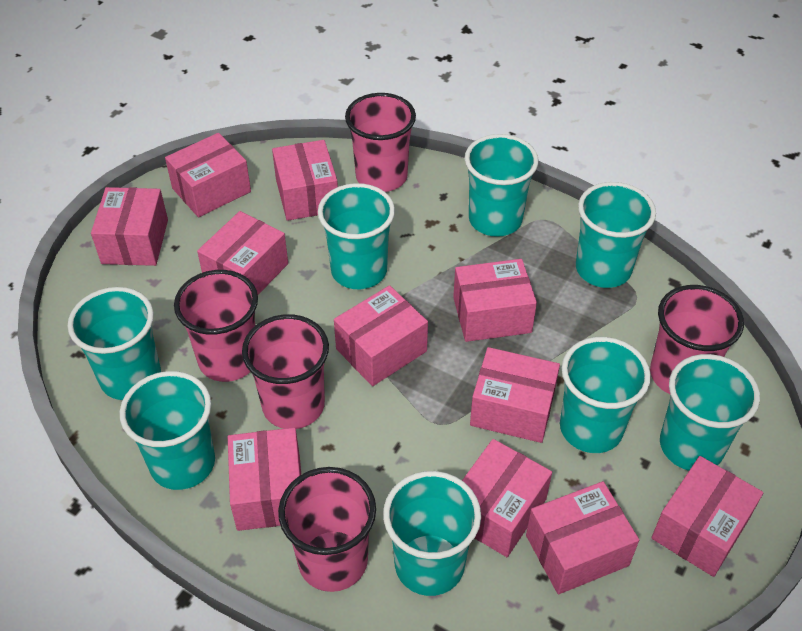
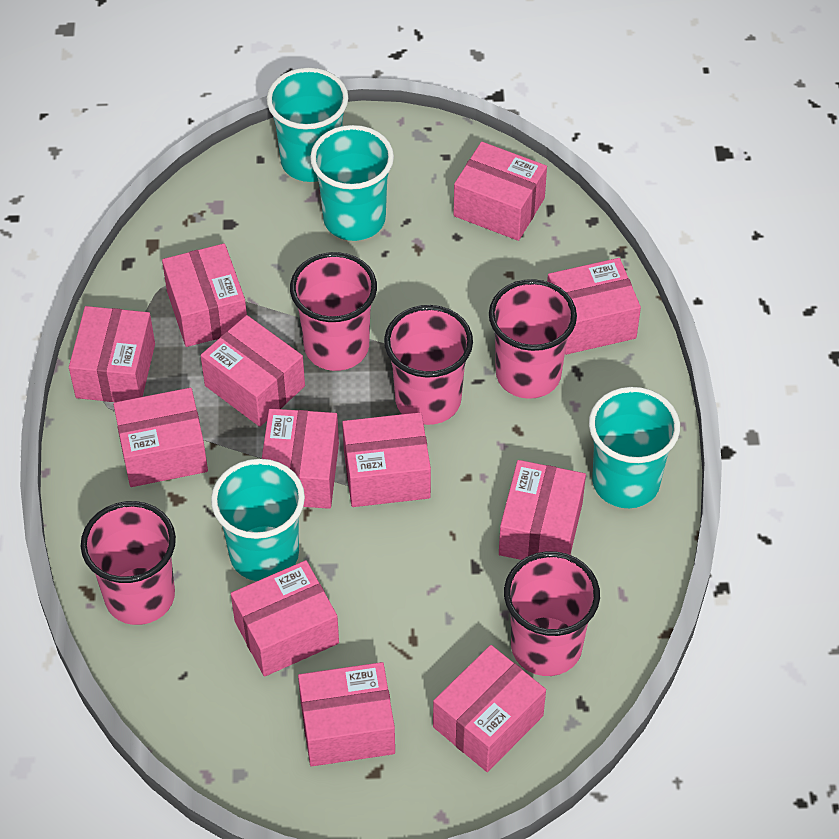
pink box: 11 -> 12
turquoise cup: 8 -> 4

